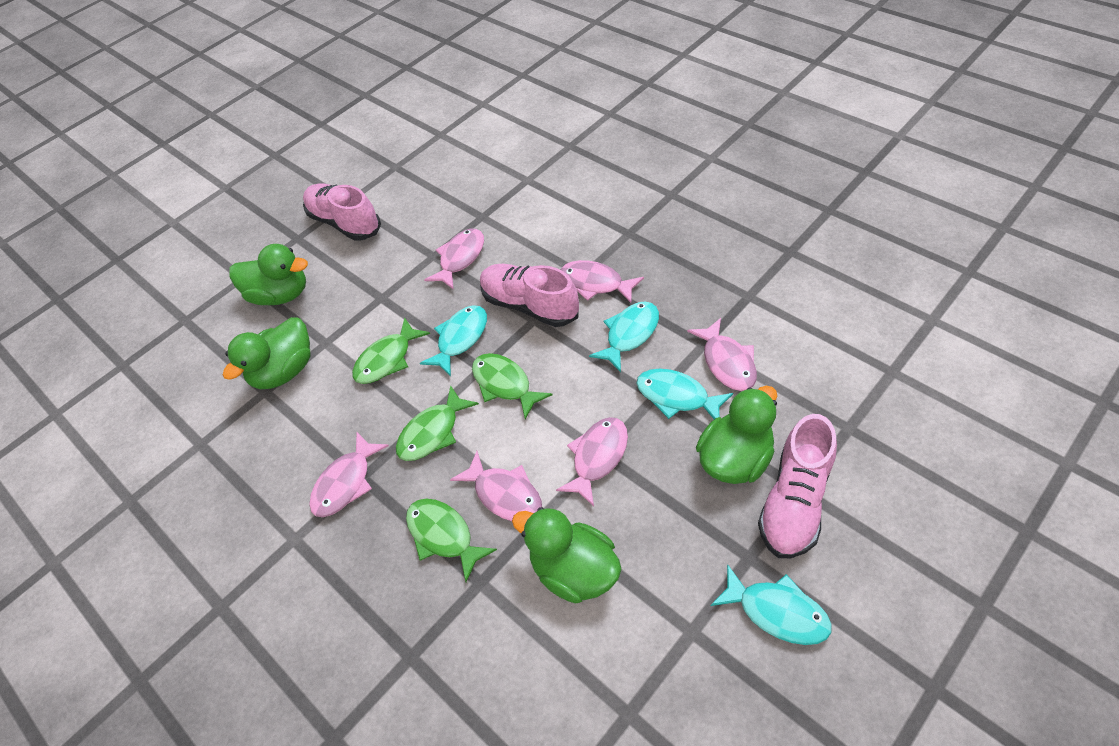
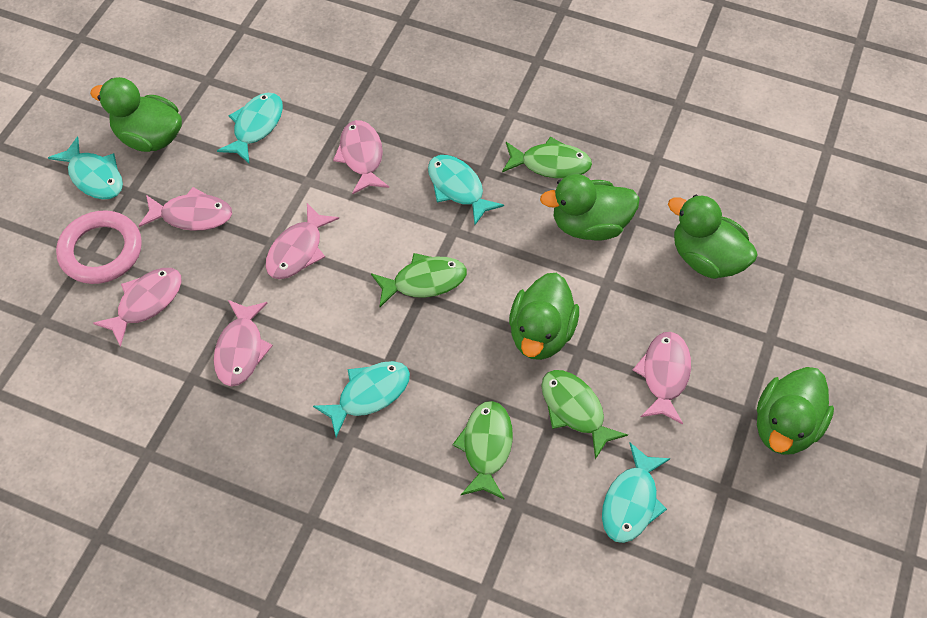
green duck: 4 -> 5
pink ring: 0 -> 1
pink shoe: 3 -> 0
turquoise fish: 4 -> 5

